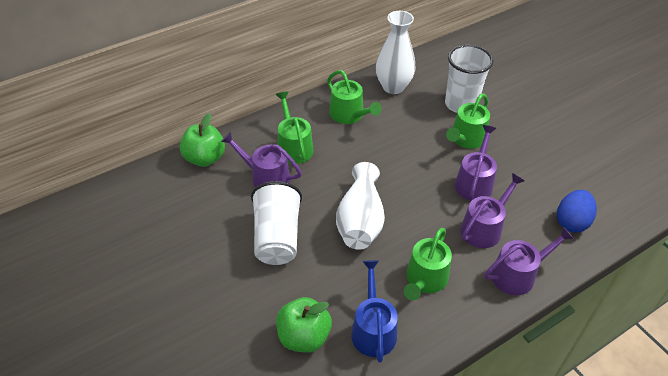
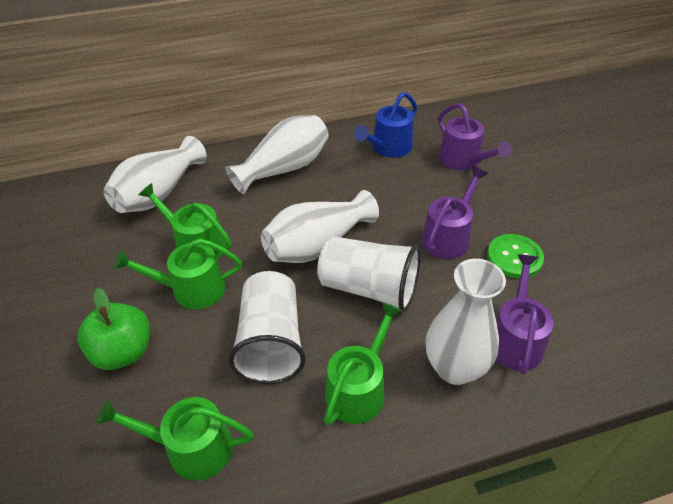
blue egg: 1 -> 0
green apple: 2 -> 1
green button: 0 -> 1
purple watering can: 4 -> 3
white vase: 2 -> 4

